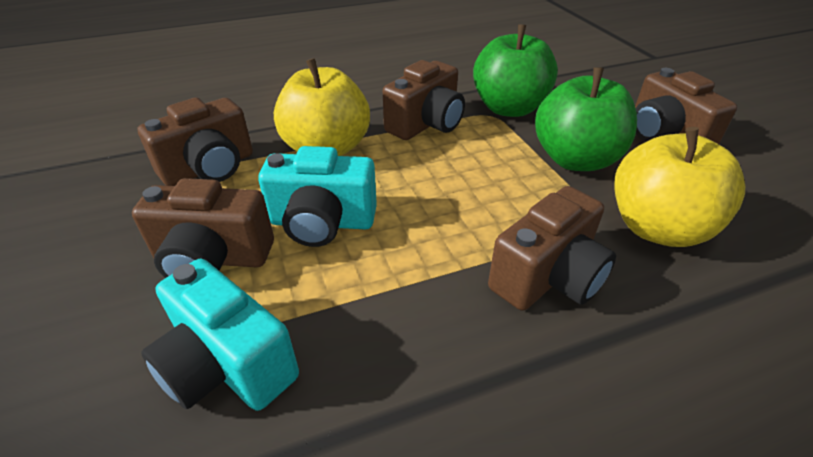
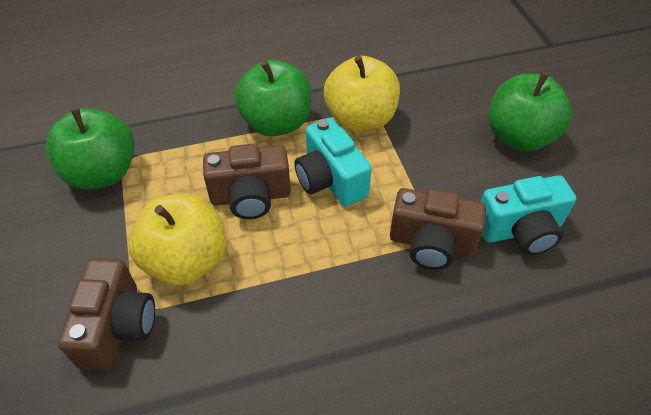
brown camera: 5 -> 3
green apple: 2 -> 3

